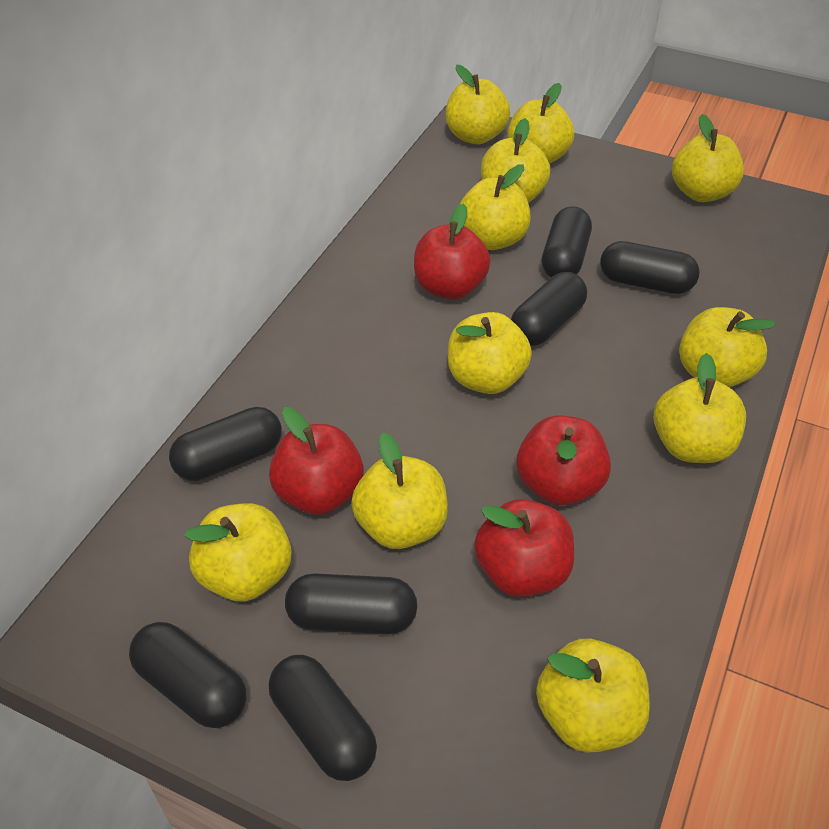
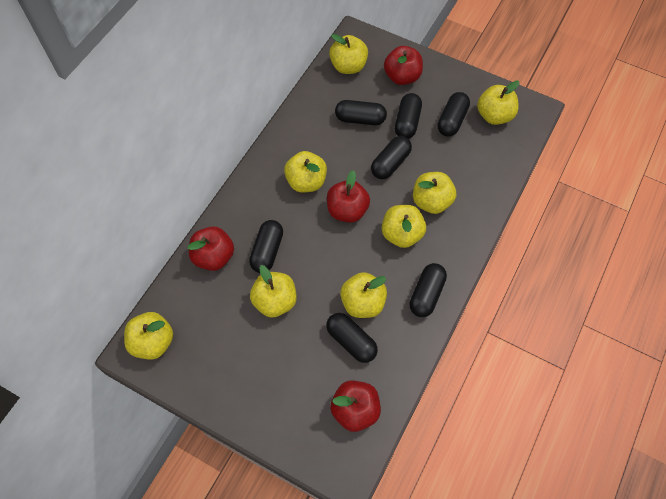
yellow apple: 11 -> 8

